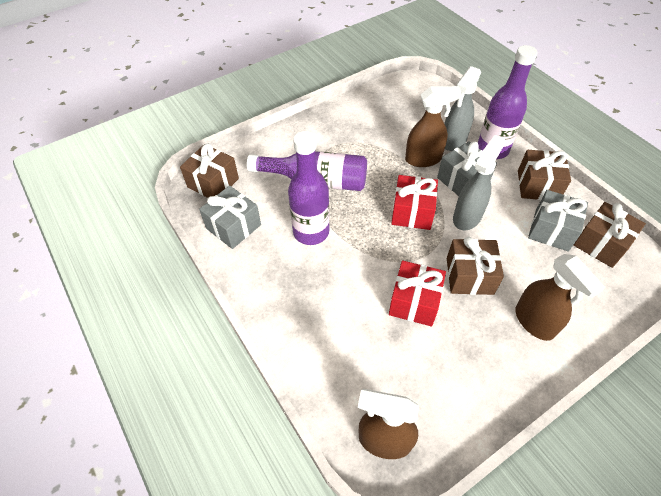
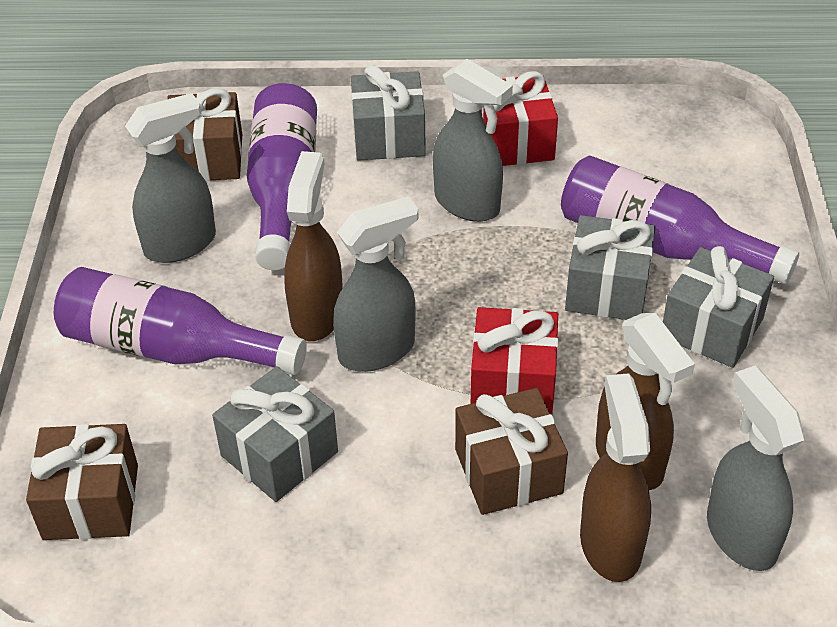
brown gift: 4 -> 3
grey gift: 3 -> 4
grey spray bottle: 2 -> 4

